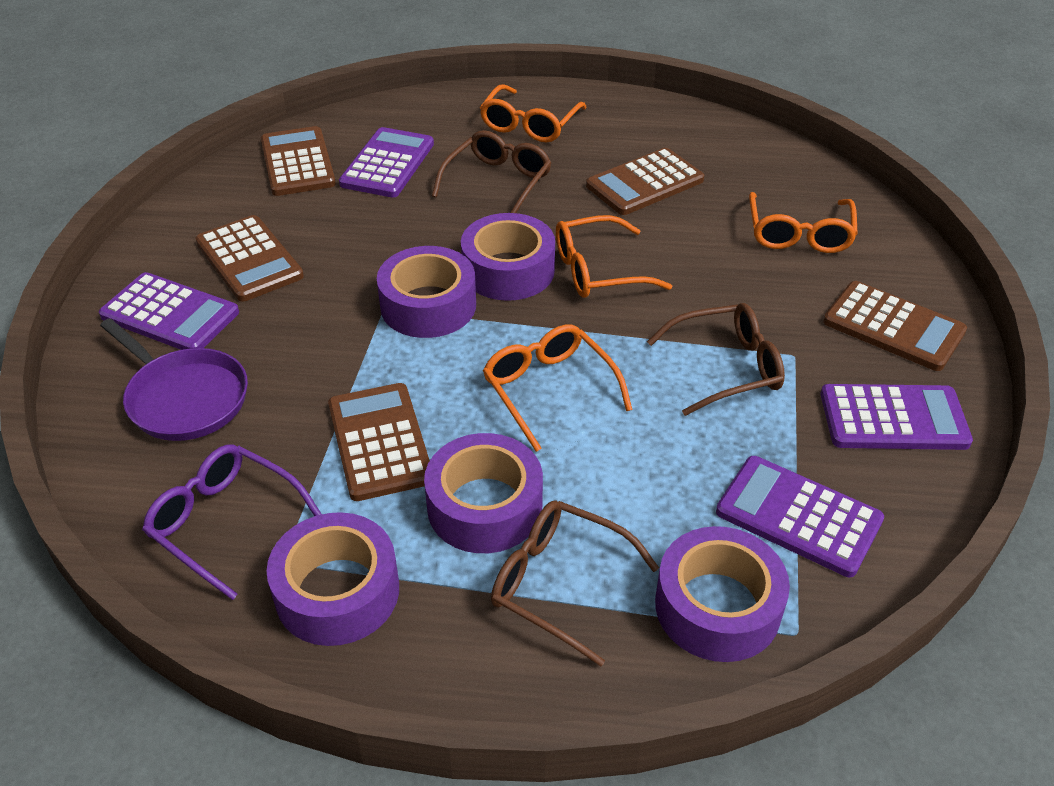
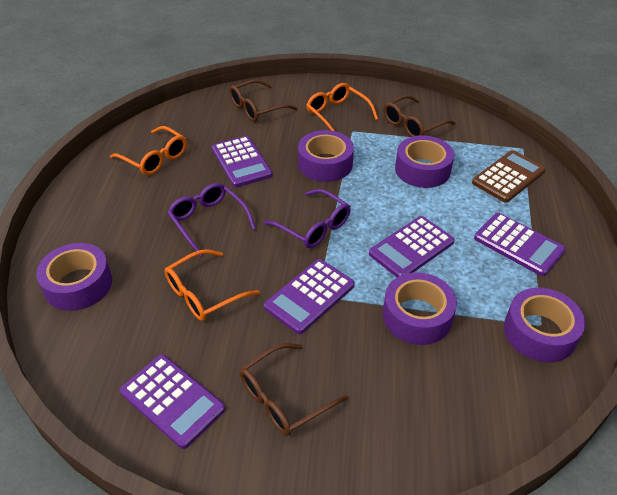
brown calculator: 5 -> 1
orange glasses: 4 -> 3
purple calculator: 4 -> 5
purple glasses: 1 -> 2
purple pan: 1 -> 0

